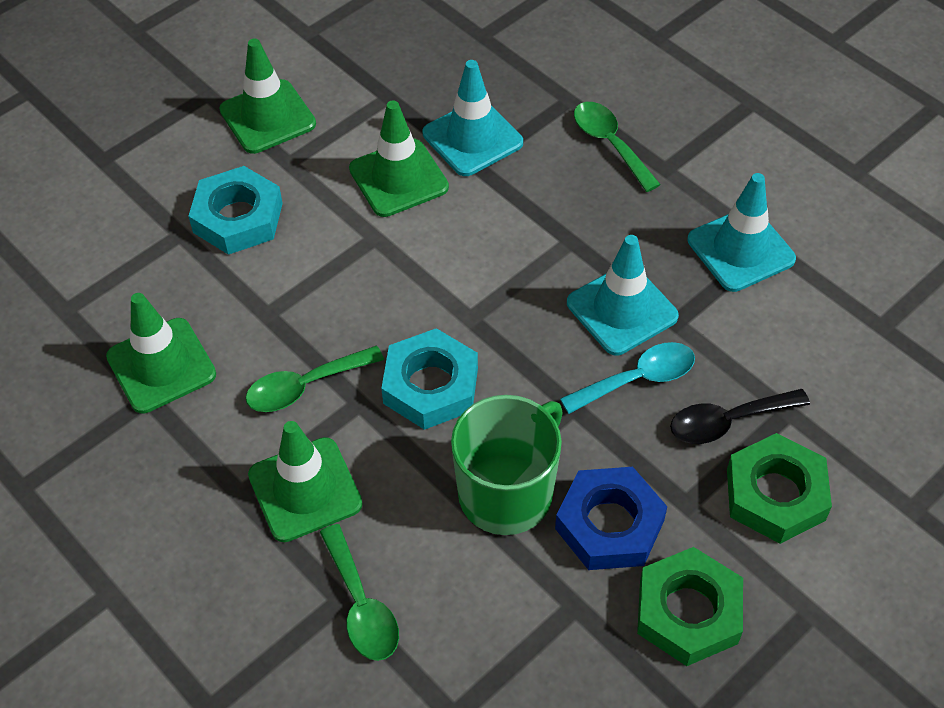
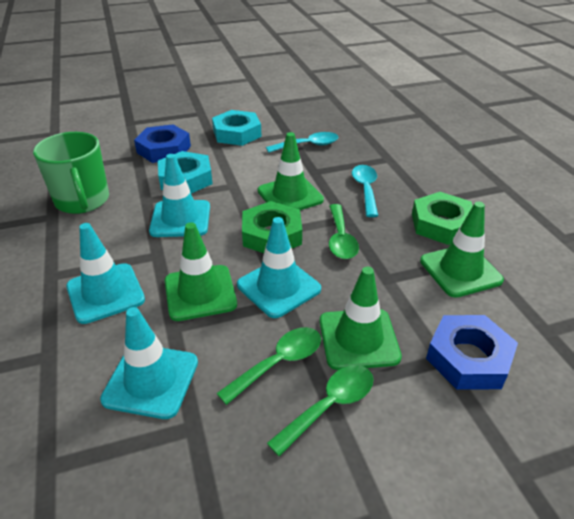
black spoon: 1 -> 0
blue nut: 1 -> 2
turquoise spoon: 1 -> 2
turquoise traffic cone: 3 -> 4

